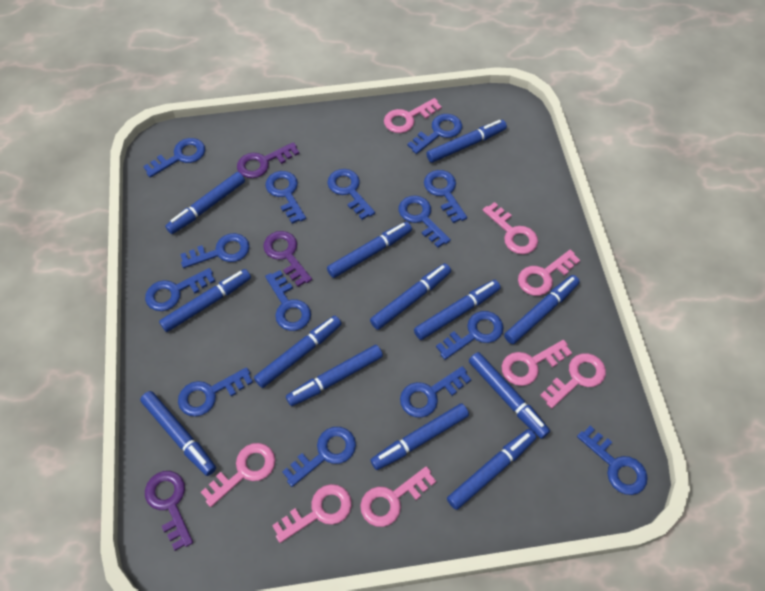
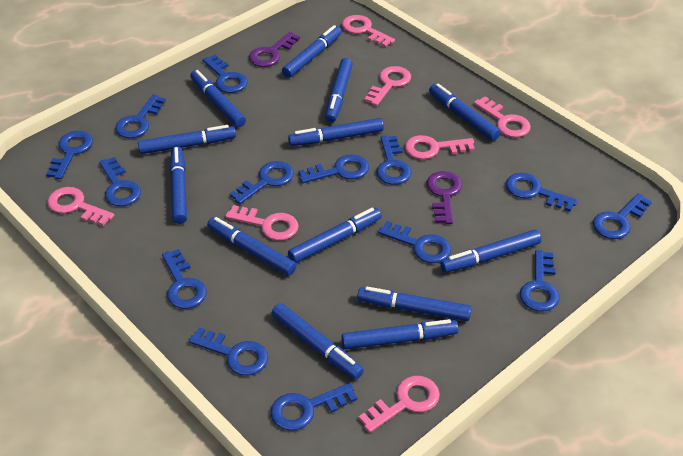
pink key: 8 -> 7
purple key: 3 -> 2

